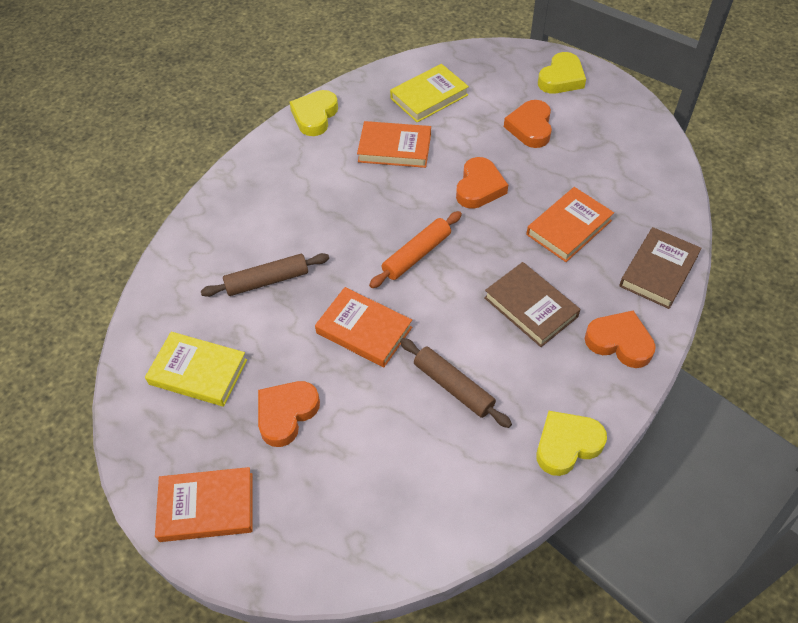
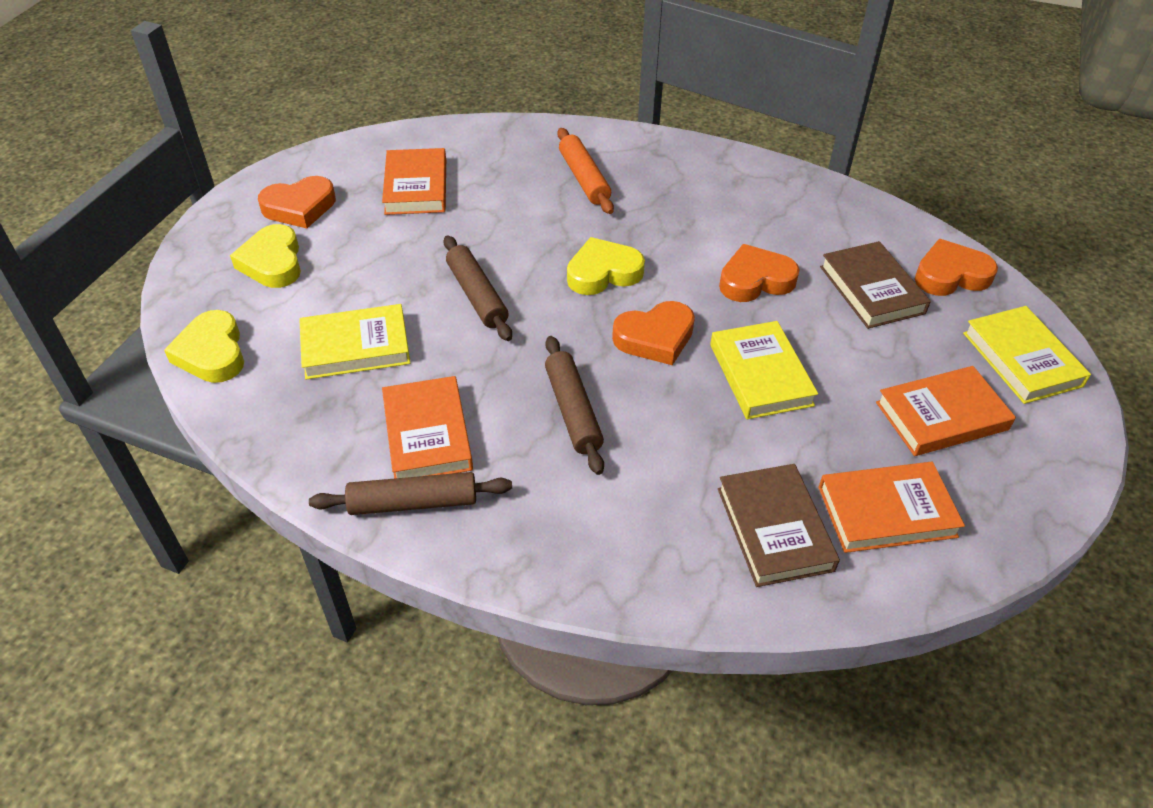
brown rolling pin: 2 -> 3
yellow book: 2 -> 3

